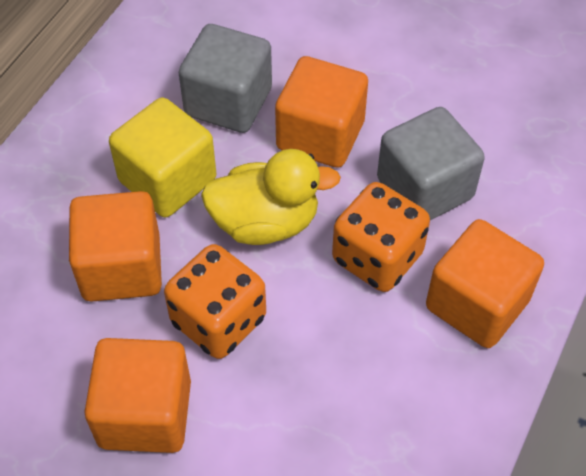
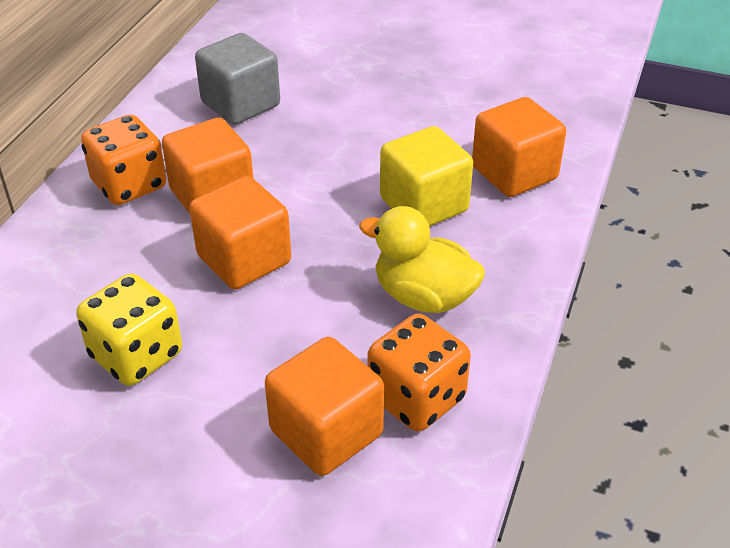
grey cube: 2 -> 1
yellow dice: 0 -> 1

